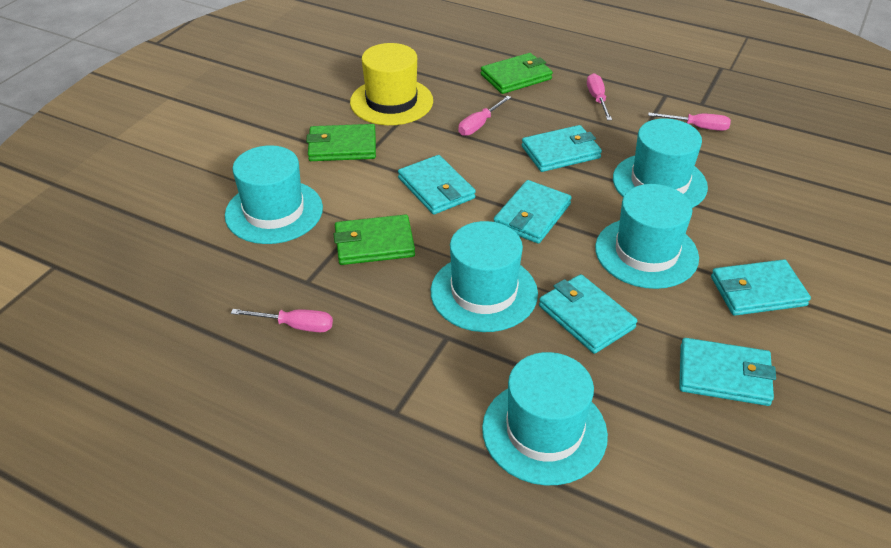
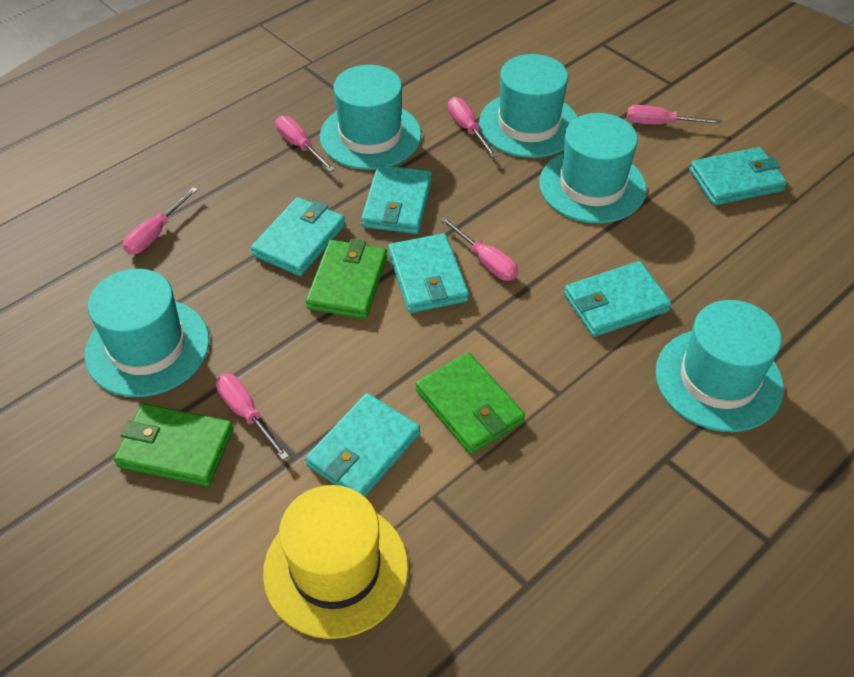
pink screwdriver: 4 -> 6

